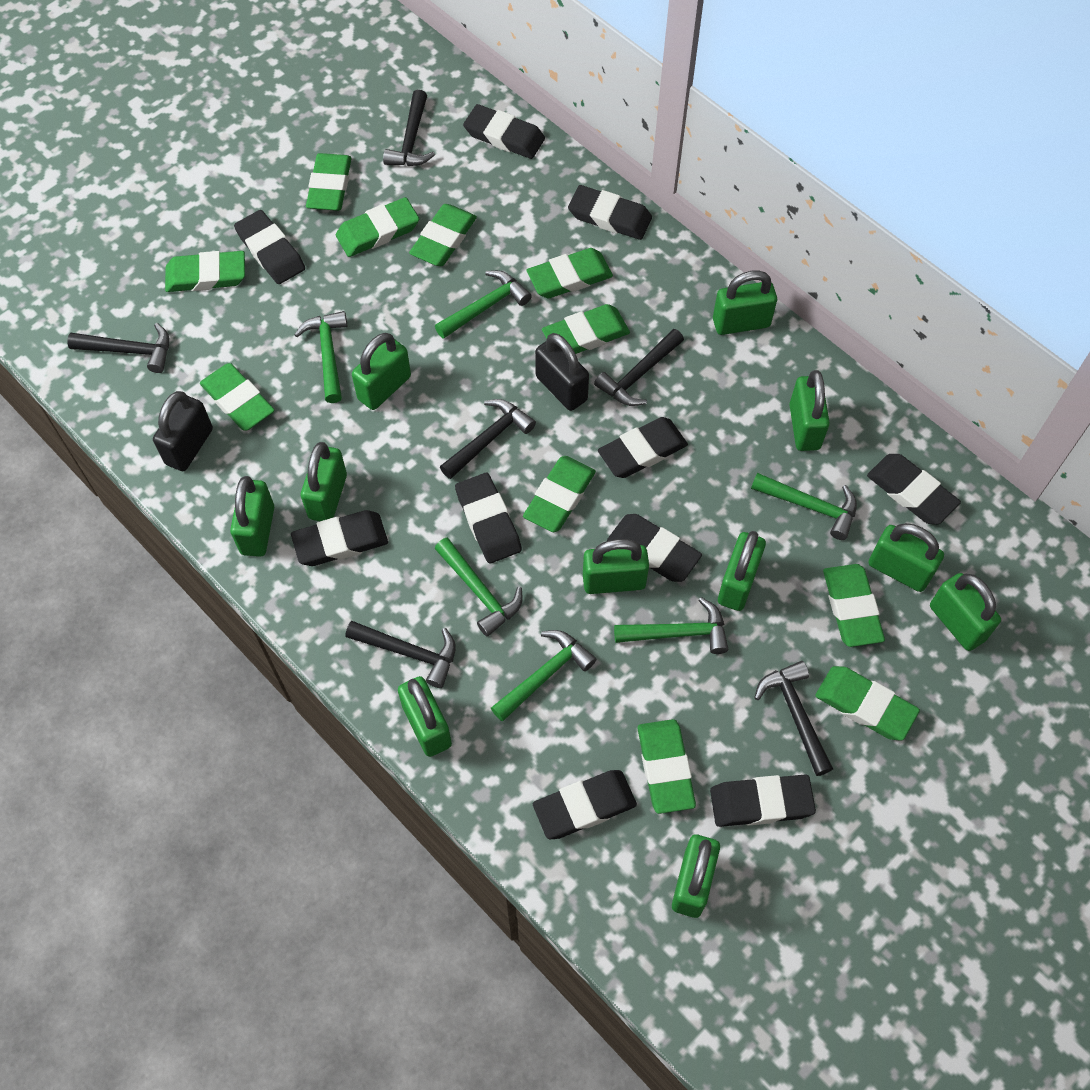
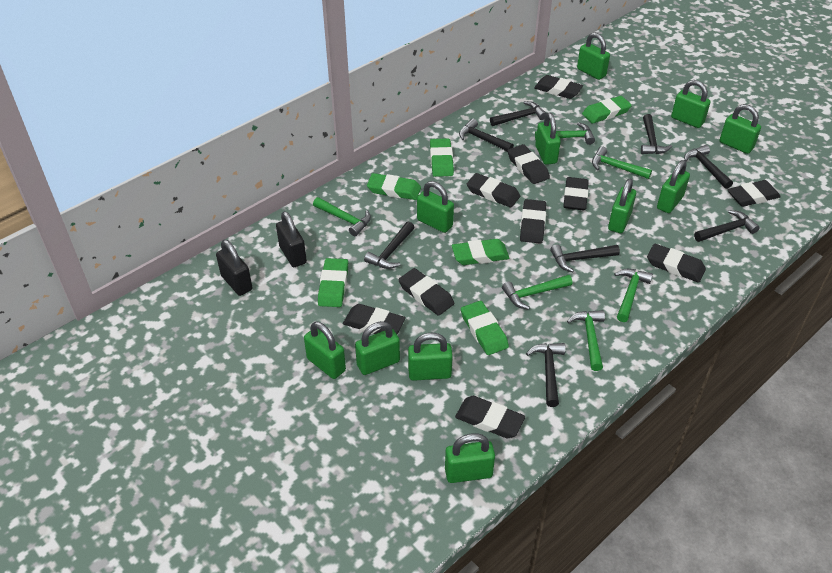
black hammer: 6 -> 8
green eraser: 11 -> 6

